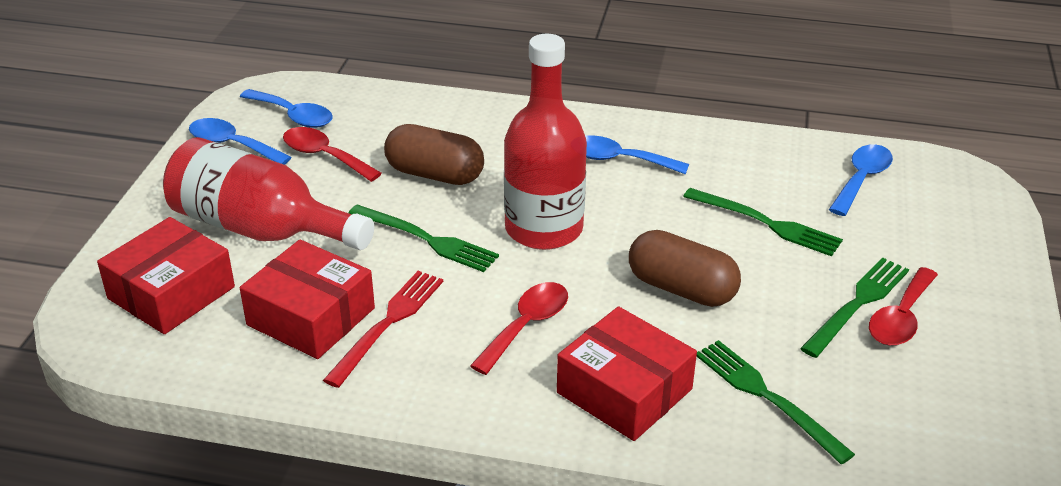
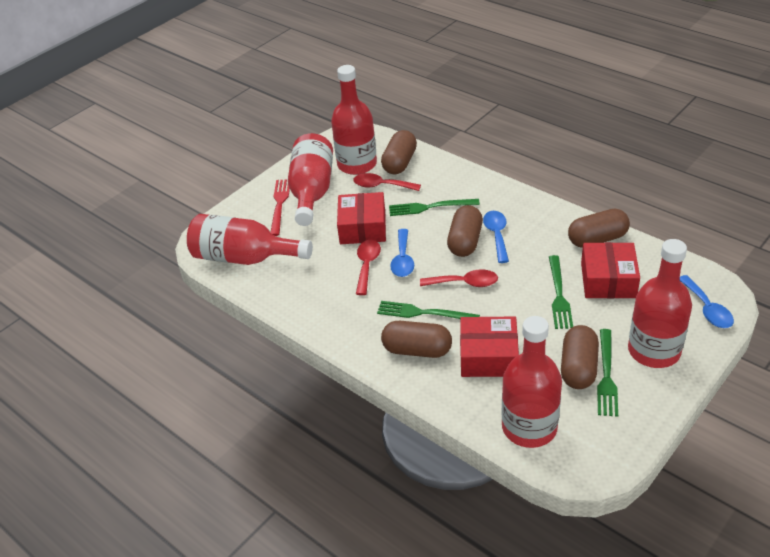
blue spoon: 4 -> 3
brown capsule: 2 -> 5
red bottle: 2 -> 5

